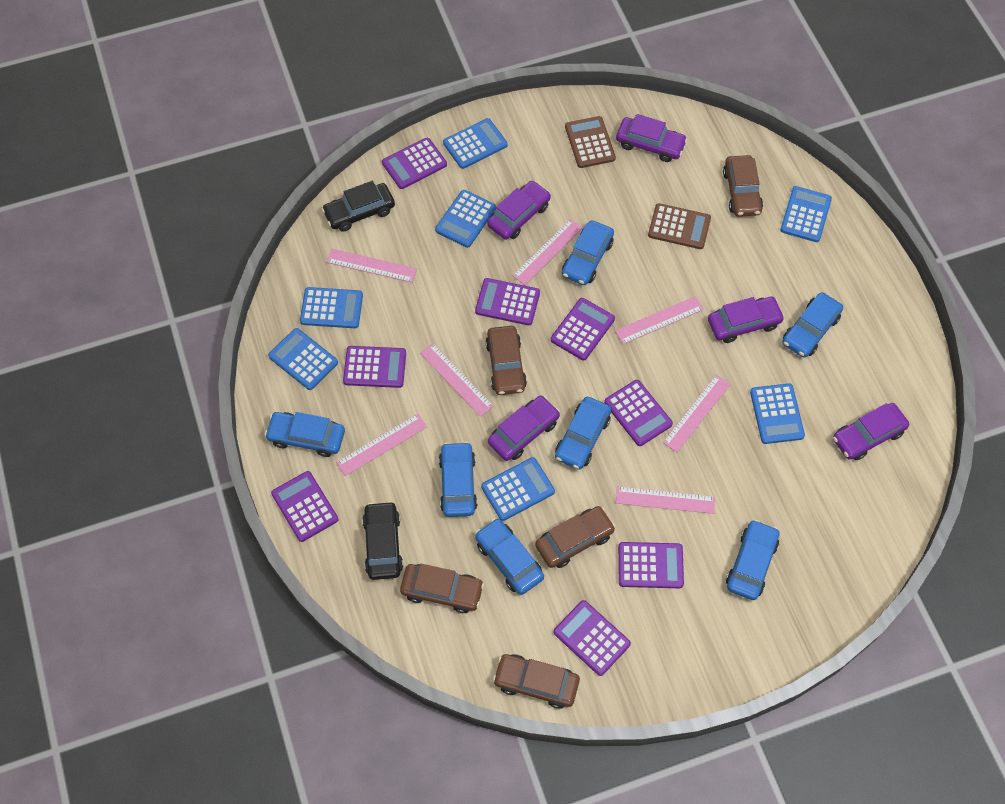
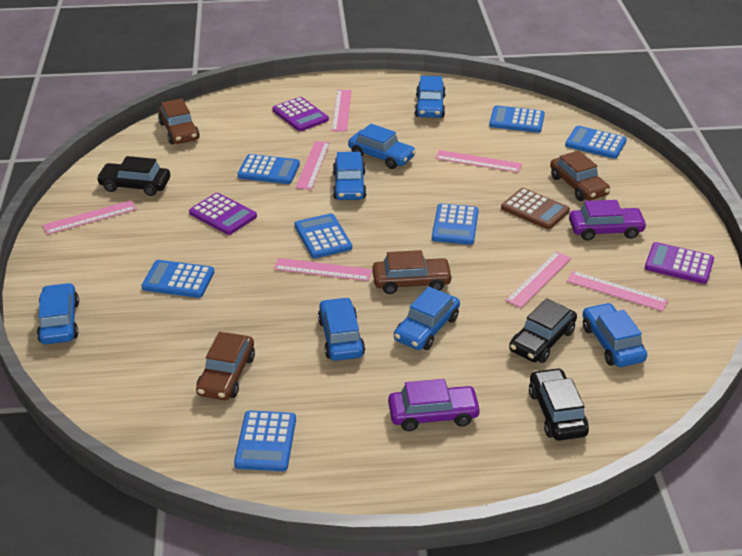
black car: 2 -> 3
brown calculator: 2 -> 1
brown car: 5 -> 4
purple calculator: 8 -> 3
purple car: 5 -> 2

